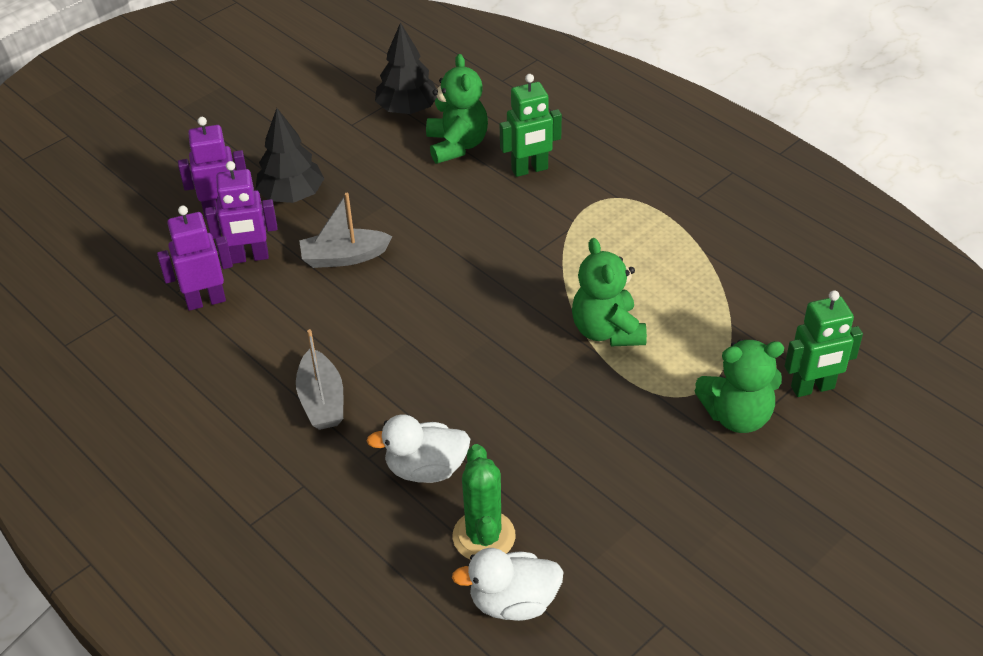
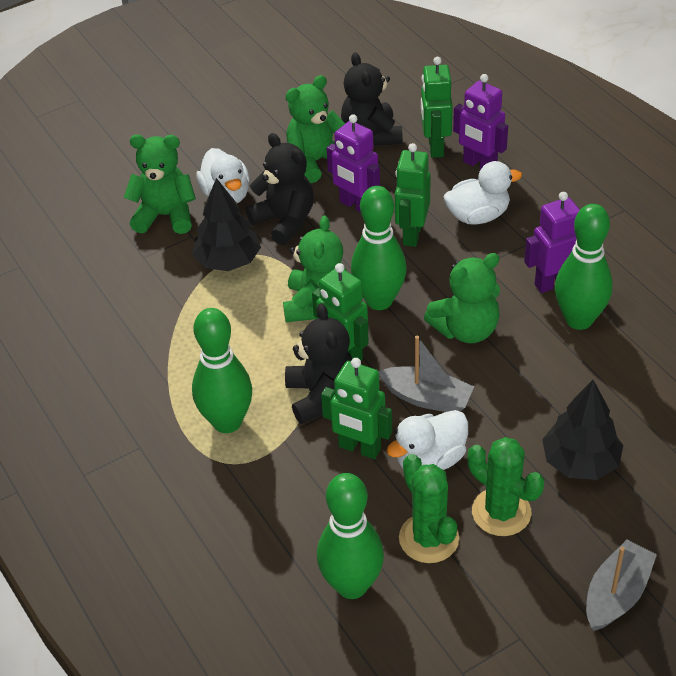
black teddy bear: 0 -> 3
green bowling pin: 0 -> 4
green cactus: 1 -> 2
green robot: 2 -> 4
green teddy bear: 3 -> 4
white duck: 2 -> 3

